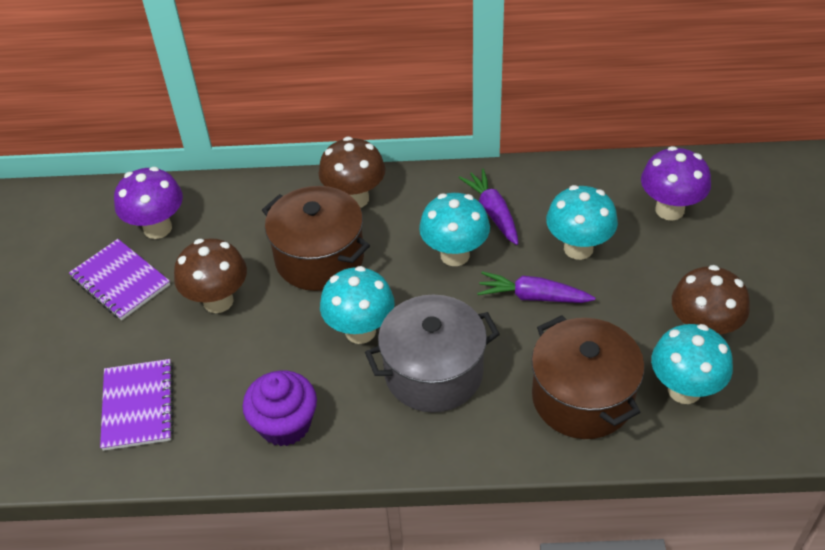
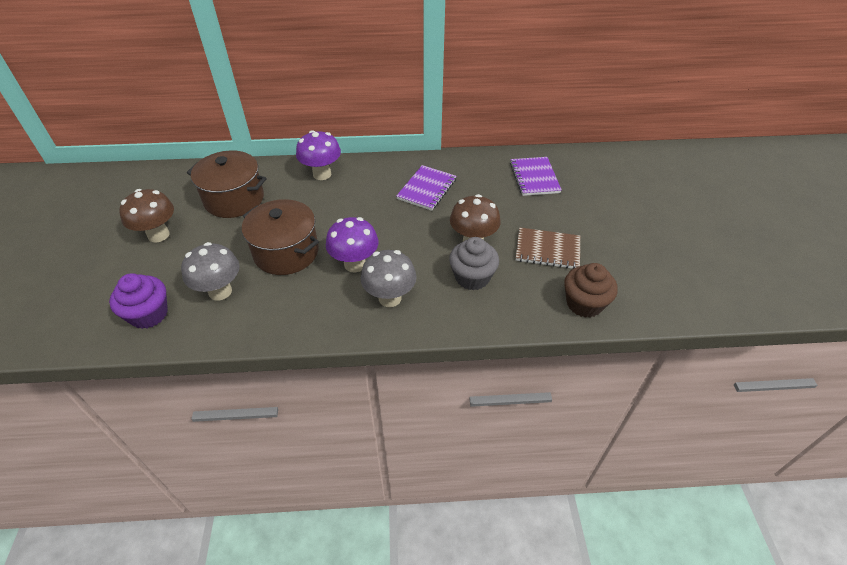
brown cupcake: 0 -> 1
brown mushroom: 3 -> 2
brown notebook: 0 -> 1
grey cupcake: 0 -> 1
grey mushroom: 0 -> 2
grey pot: 1 -> 0
purple carrot: 2 -> 0
turquoise mushroom: 4 -> 0

